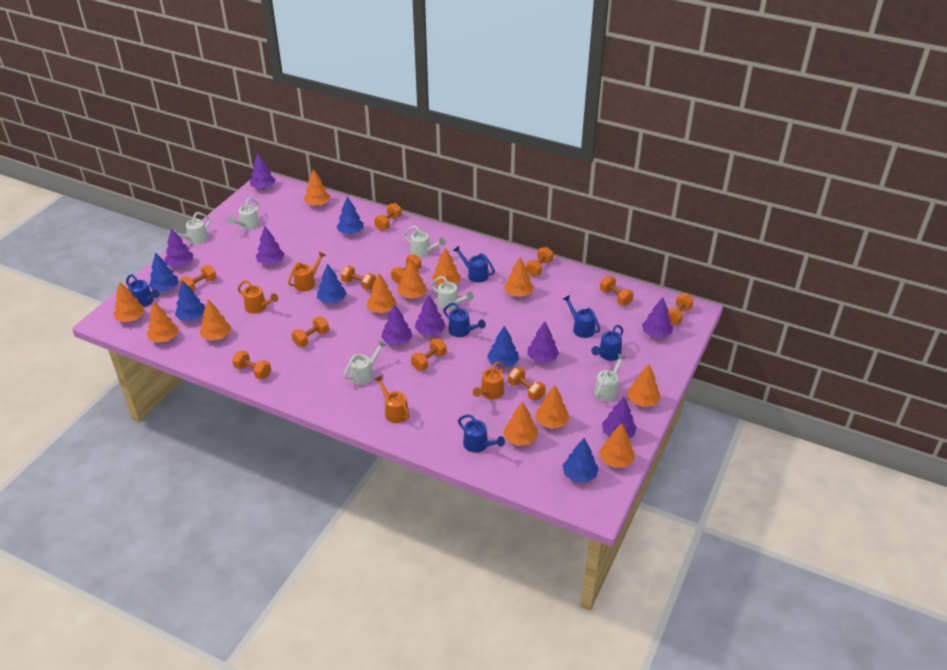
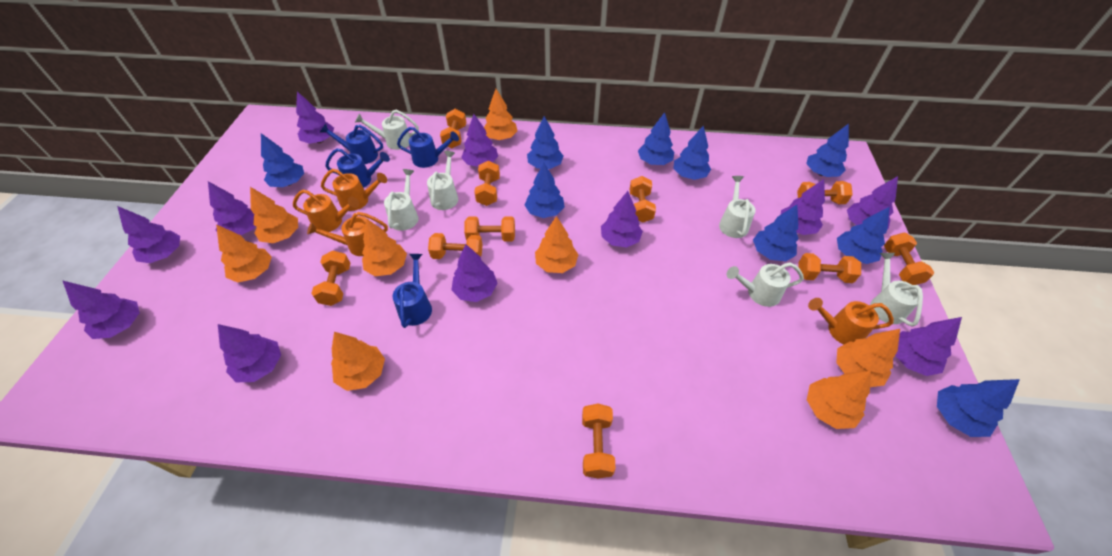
blue tree: 6 -> 9
blue watering can: 6 -> 4
orange dumbbell: 11 -> 10
orange tree: 12 -> 8
purple tree: 8 -> 11

